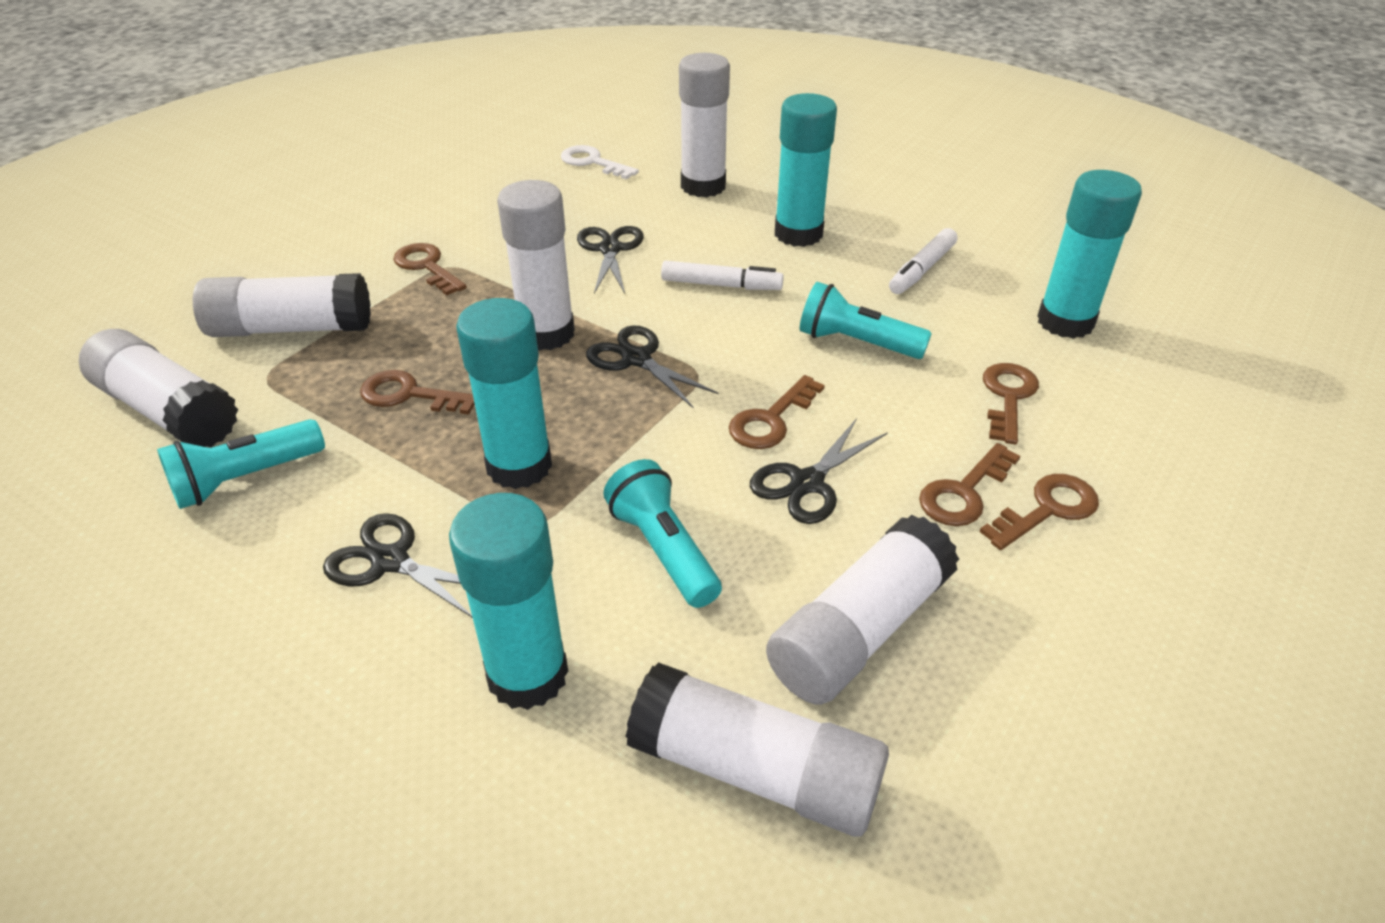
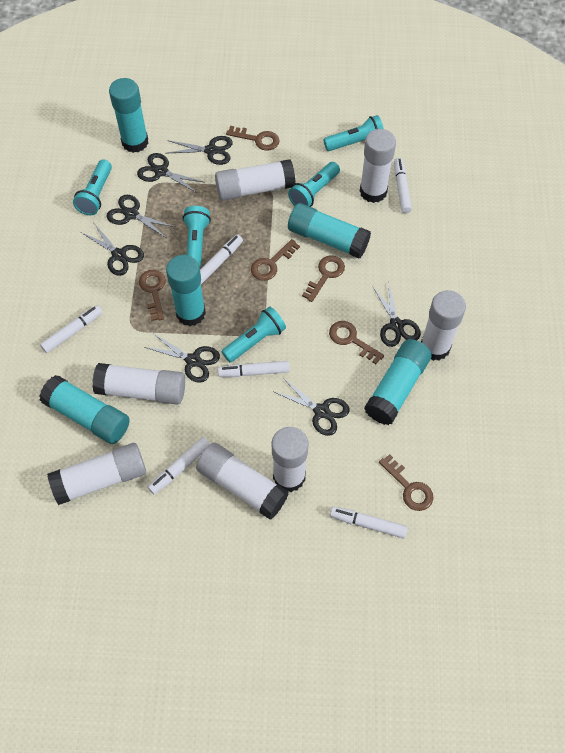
black scissors: 4 -> 7
turquoise flashlight: 3 -> 5
turquoise glue stick: 4 -> 5
white glue stick: 6 -> 7
white key: 1 -> 0
white marker: 2 -> 6

